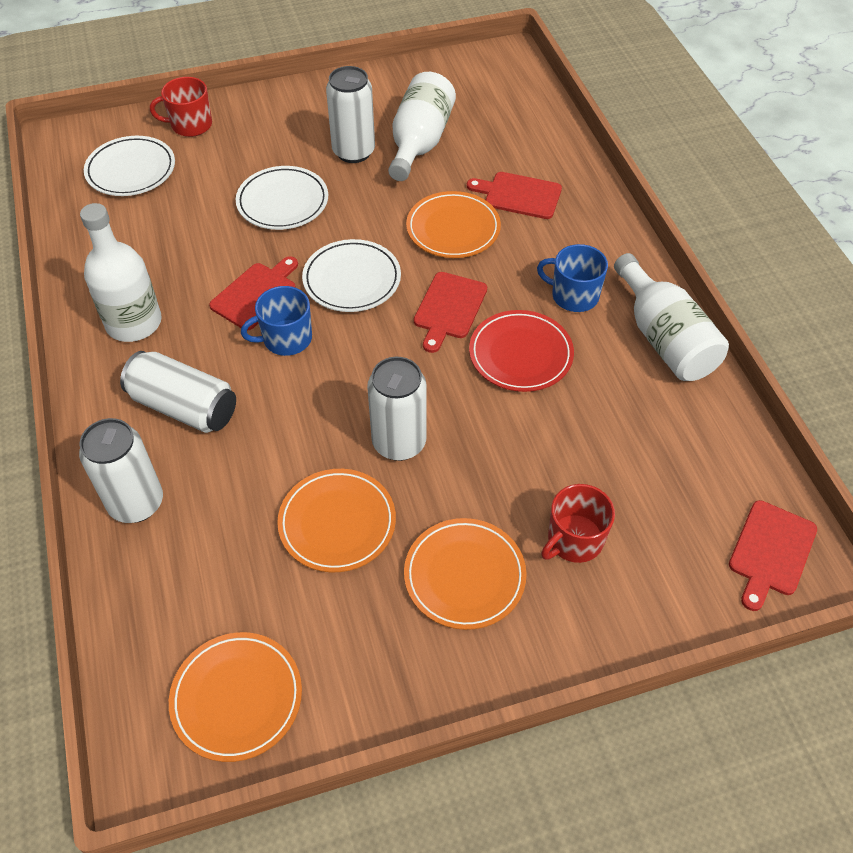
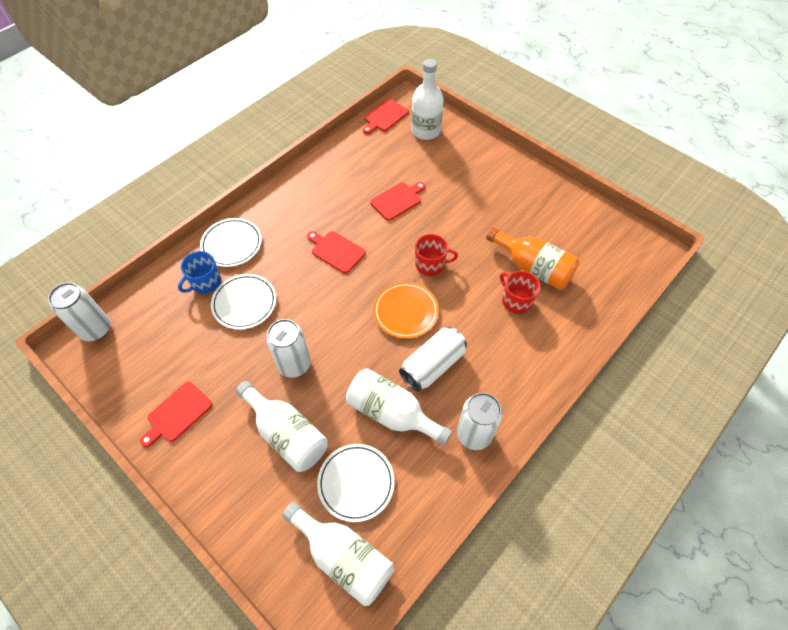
blue mug: 2 -> 1
orange bottle: 0 -> 1
orange plate: 4 -> 1
red plate: 1 -> 0
white bottle: 3 -> 4

